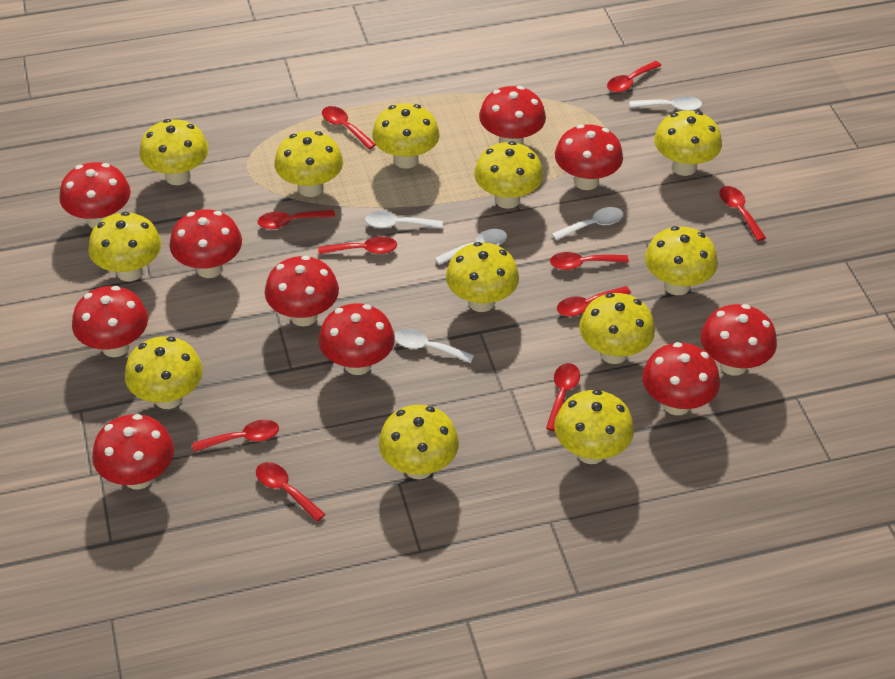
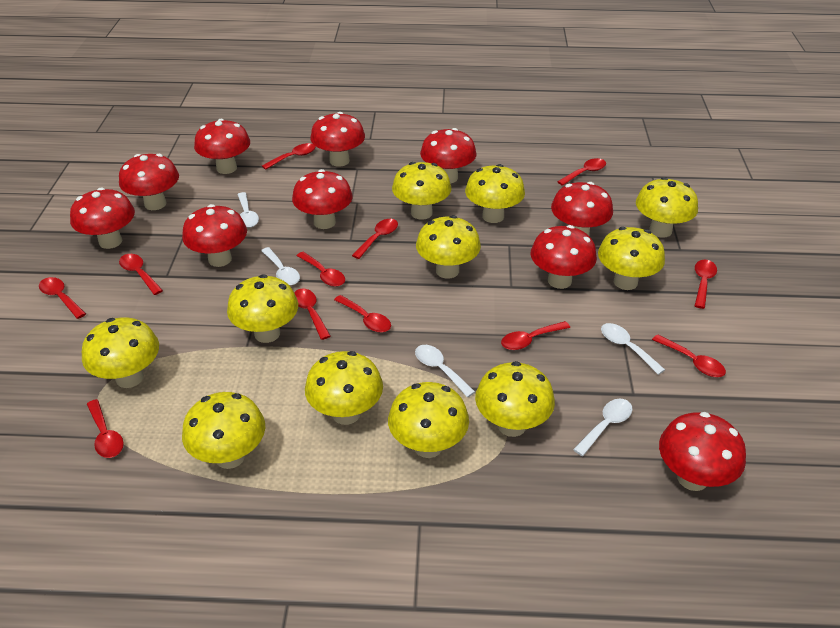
red spoon: 10 -> 12
yellow mushroom: 12 -> 11

